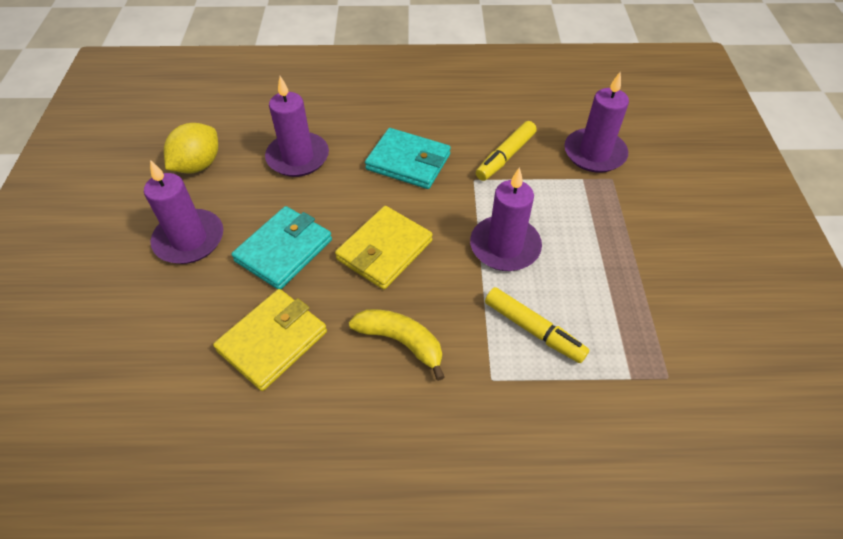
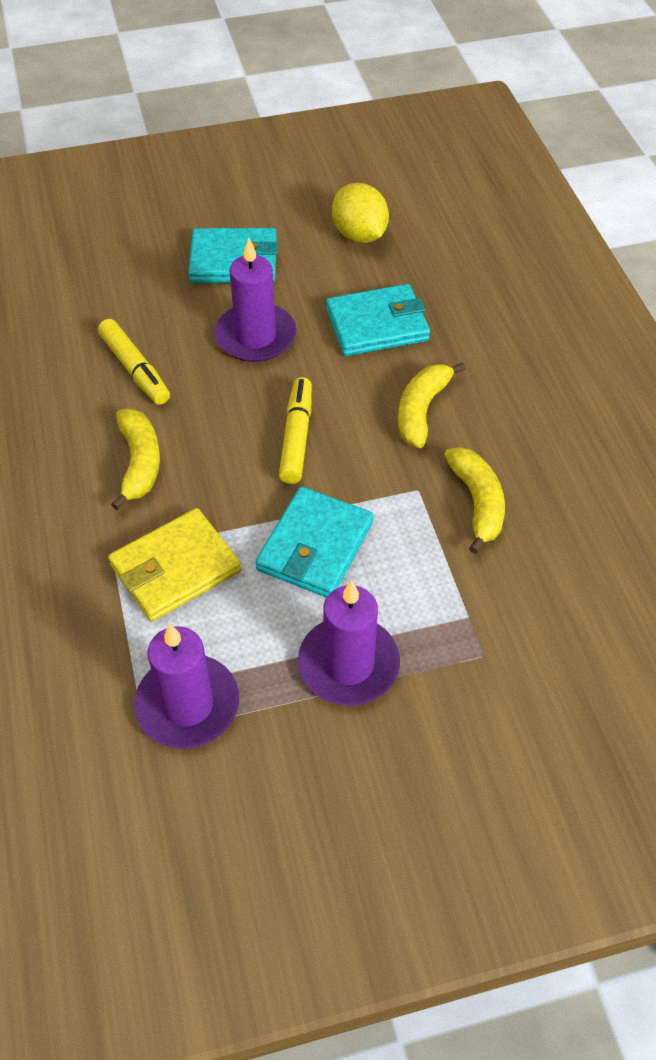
purple candle: 4 -> 3
turquoise wallet: 2 -> 3
yellow banana: 1 -> 3
yellow wallet: 2 -> 1

